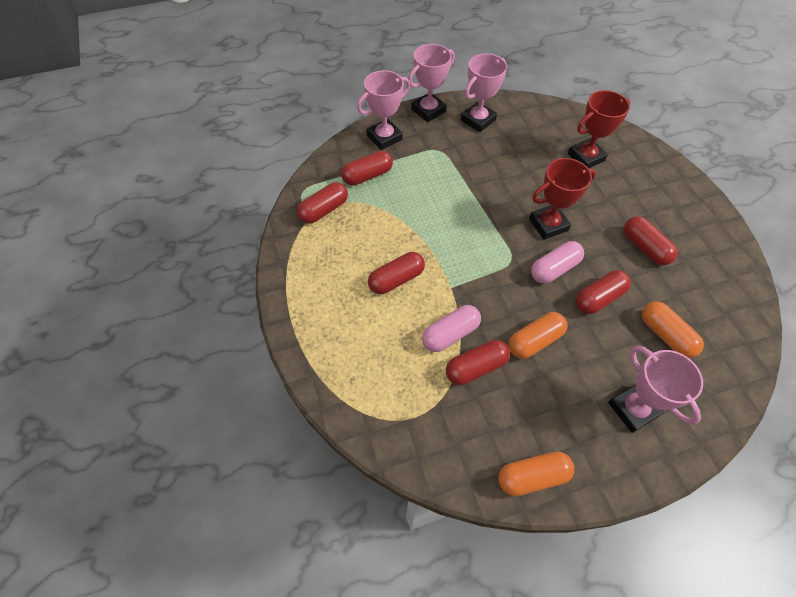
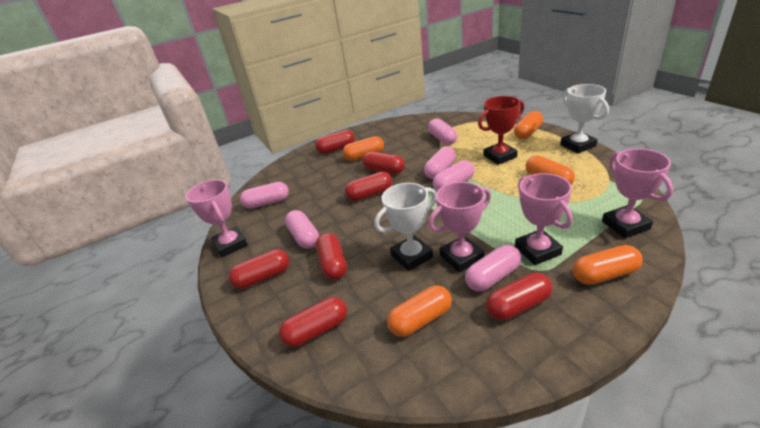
orange capsule: 3 -> 5
pink capsule: 2 -> 6
red capsule: 6 -> 7
red trophy: 2 -> 1
white trophy: 0 -> 2

